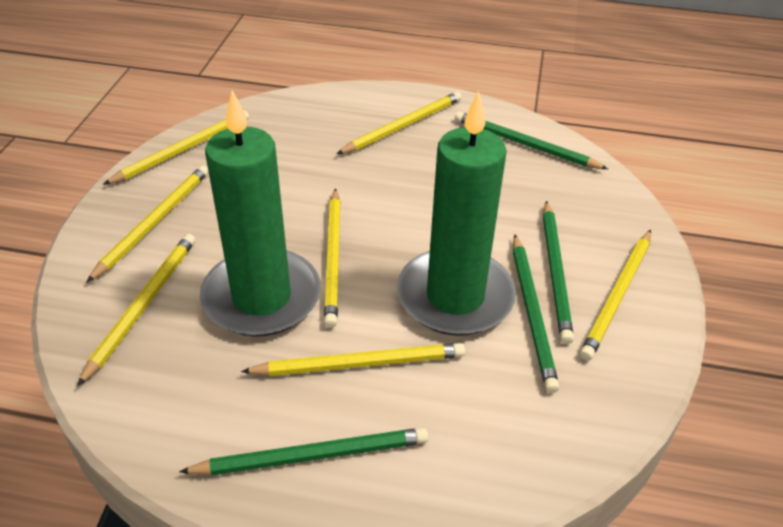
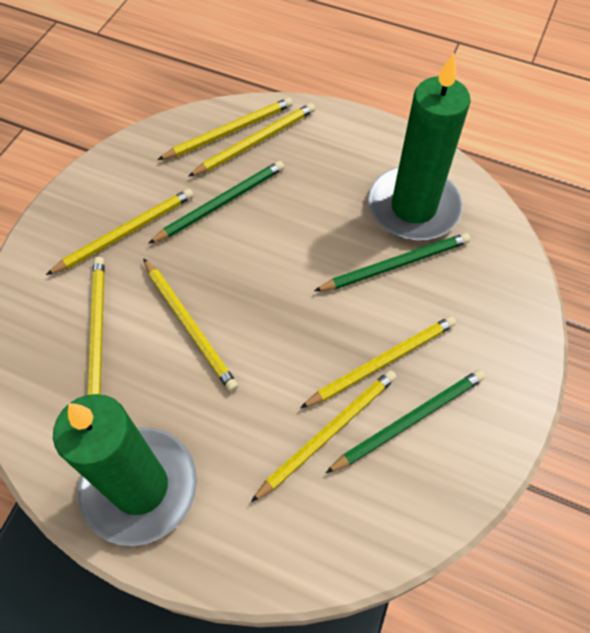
green pencil: 4 -> 3

